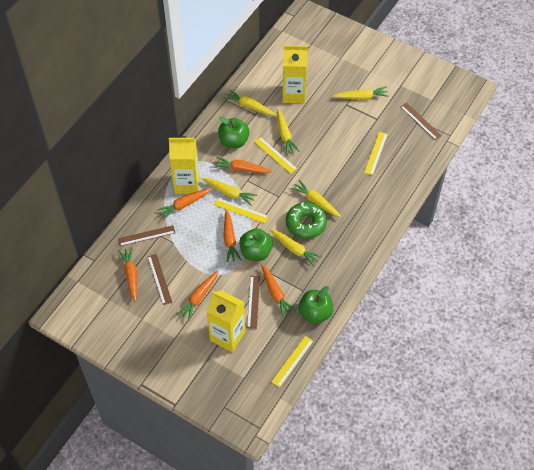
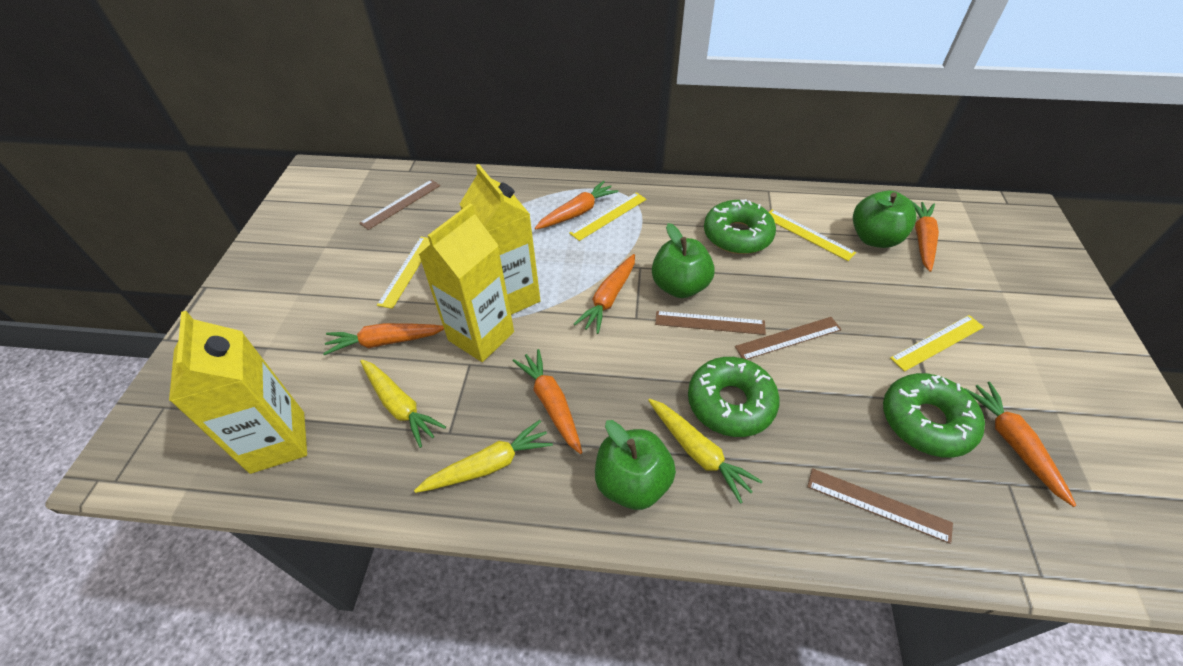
green donut: 1 -> 3
yellow carrot: 6 -> 3

